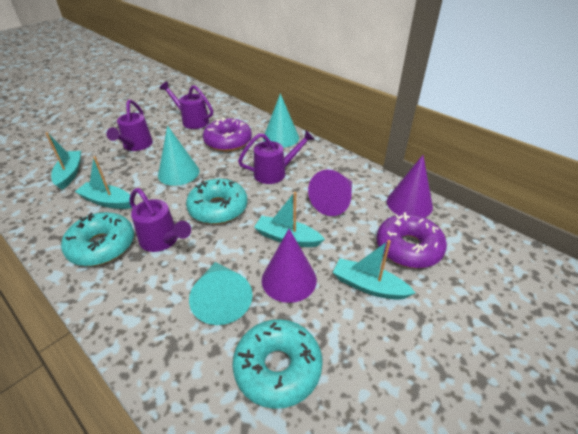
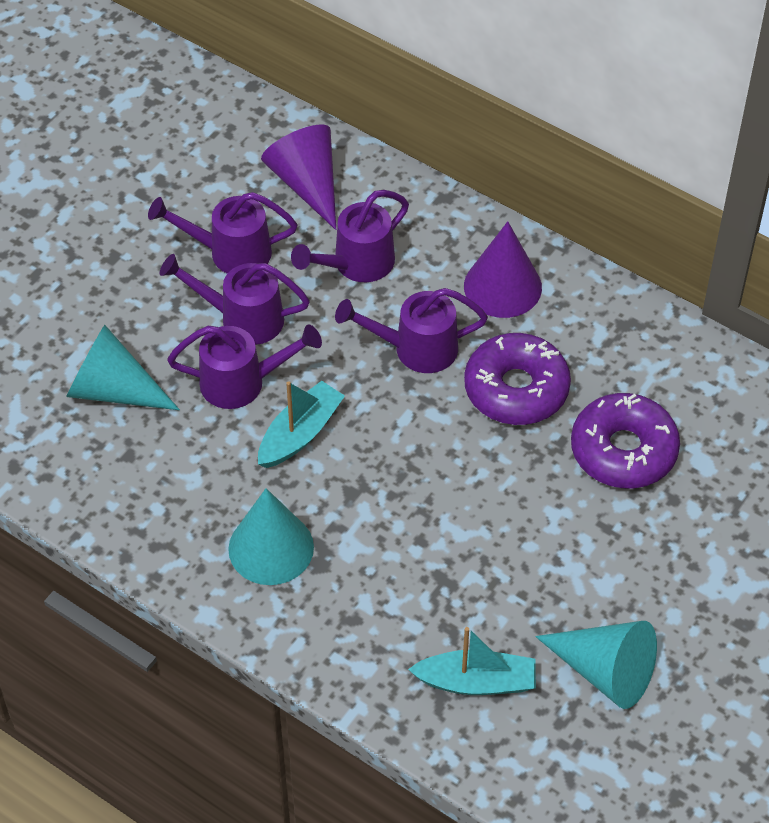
purple cone: 3 -> 2
purple watering can: 4 -> 5
turquoise boat: 4 -> 2
turquoise donut: 3 -> 0

